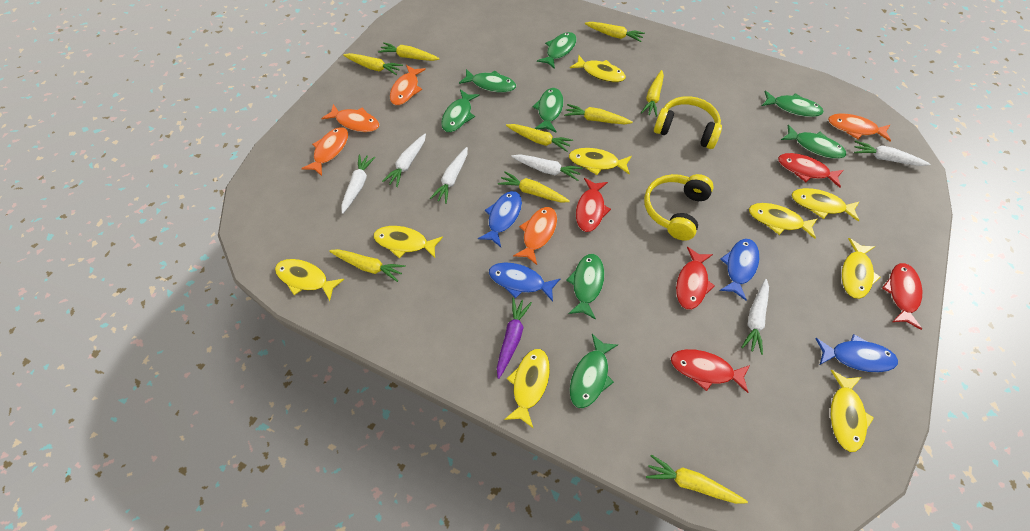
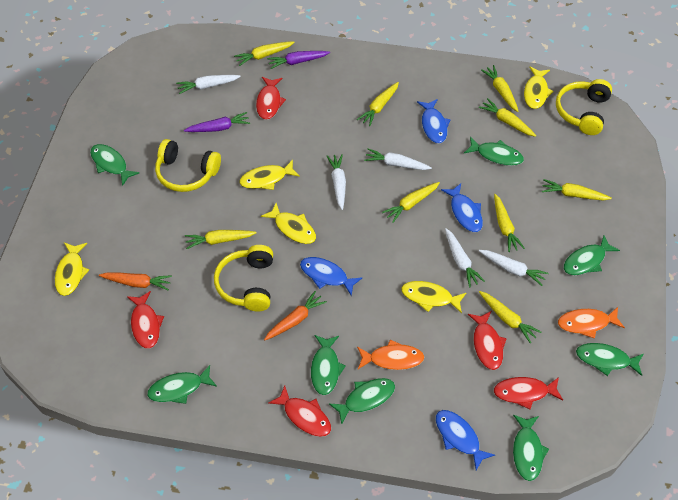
orange carrot: 0 -> 2
orange fish: 5 -> 2
purple carrot: 1 -> 2
white carrot: 6 -> 5
yellow fish: 9 -> 5
yellow headphones: 2 -> 3

